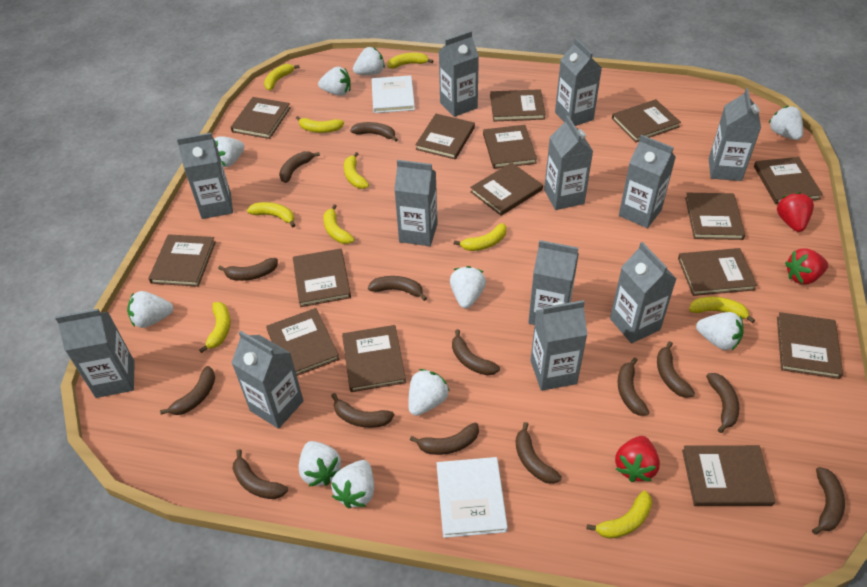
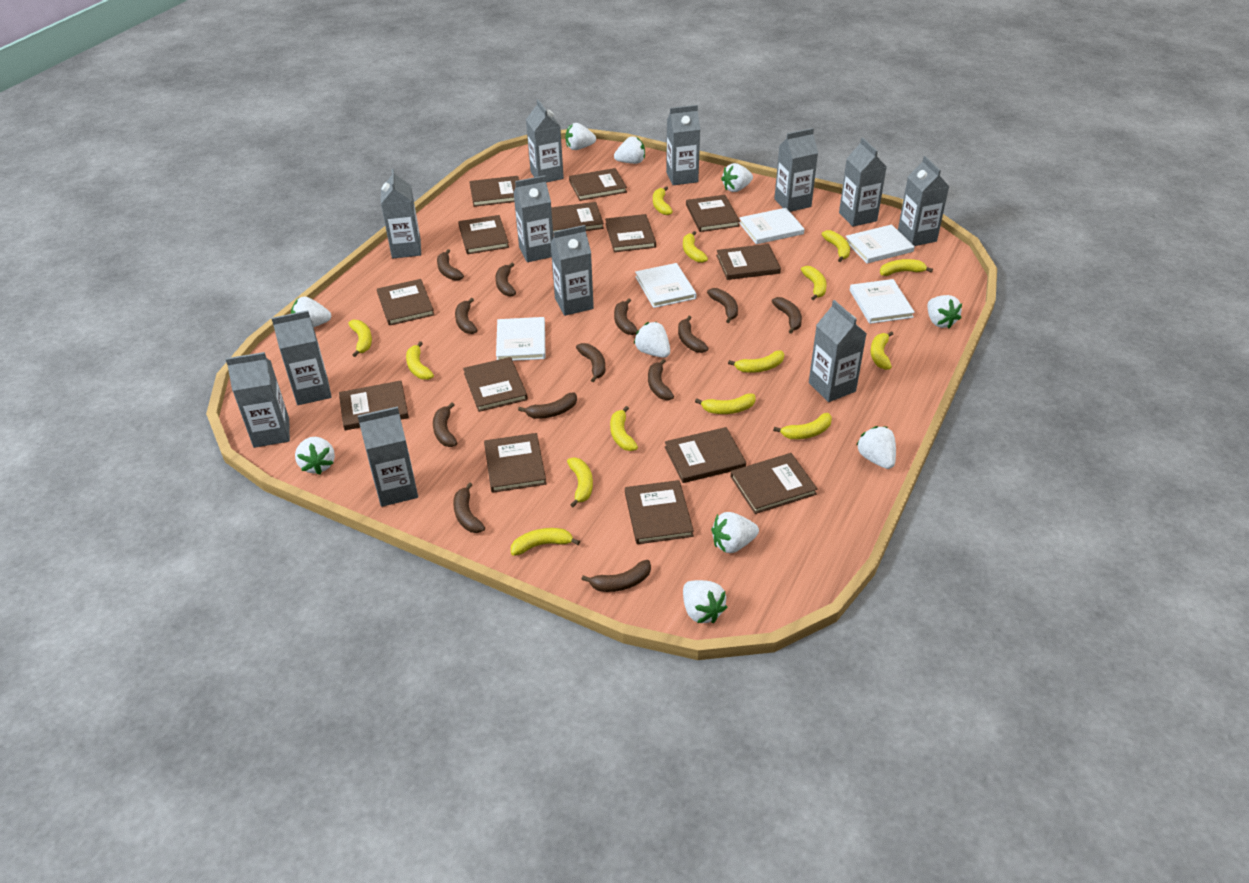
brown banana: 14 -> 13
brown book: 15 -> 14
red strawberry: 3 -> 0
white book: 2 -> 5
yellow banana: 10 -> 14

